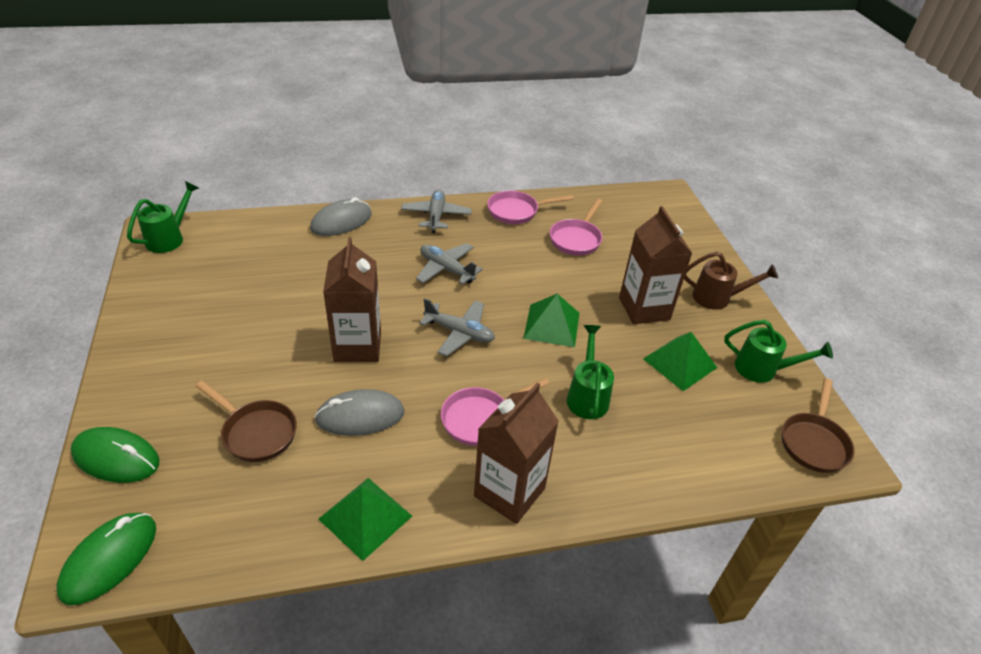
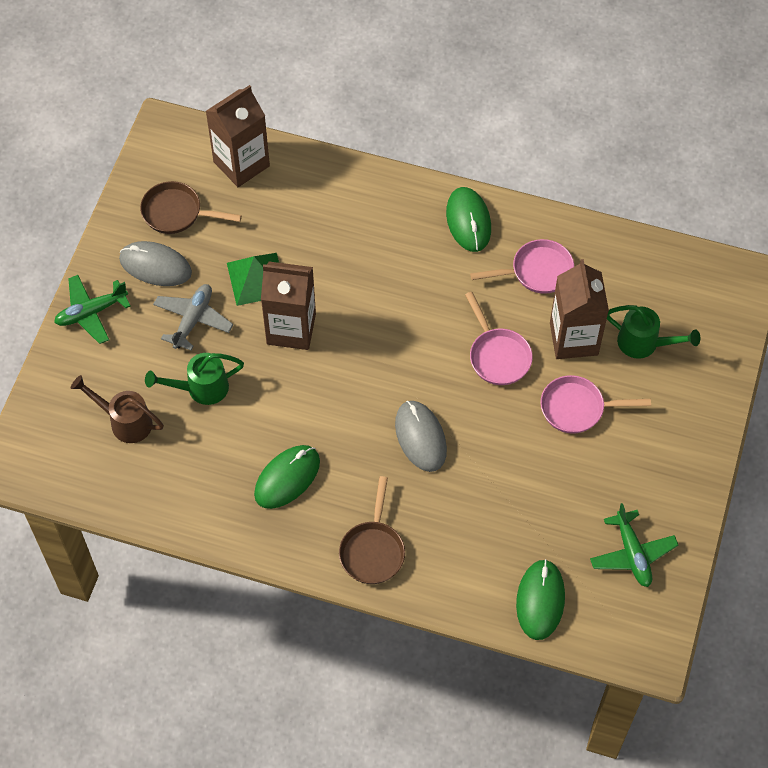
green mouse: 2 -> 3
green plane: 0 -> 2
green pyramid: 3 -> 1
green watering can: 3 -> 2
grey plane: 3 -> 1

